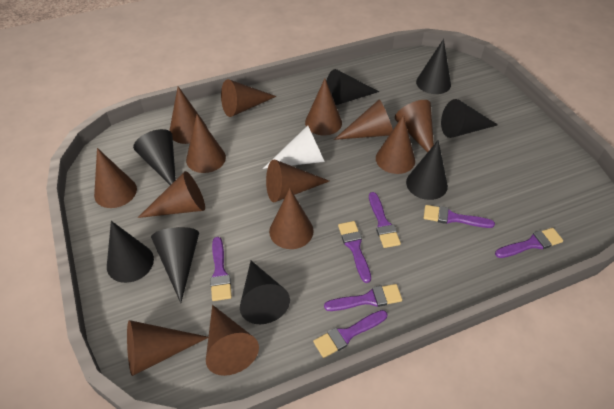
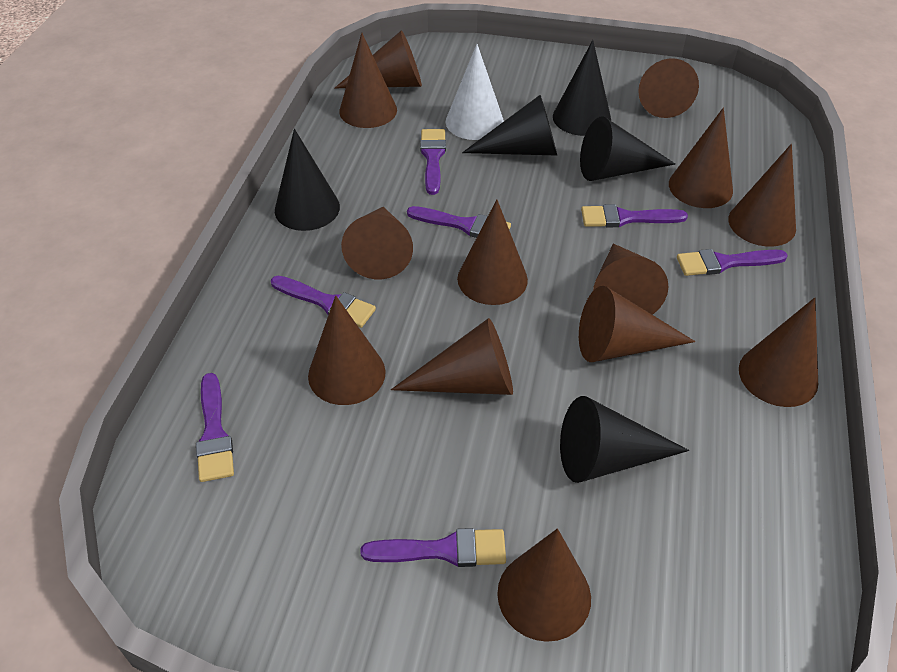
black cone: 8 -> 5

